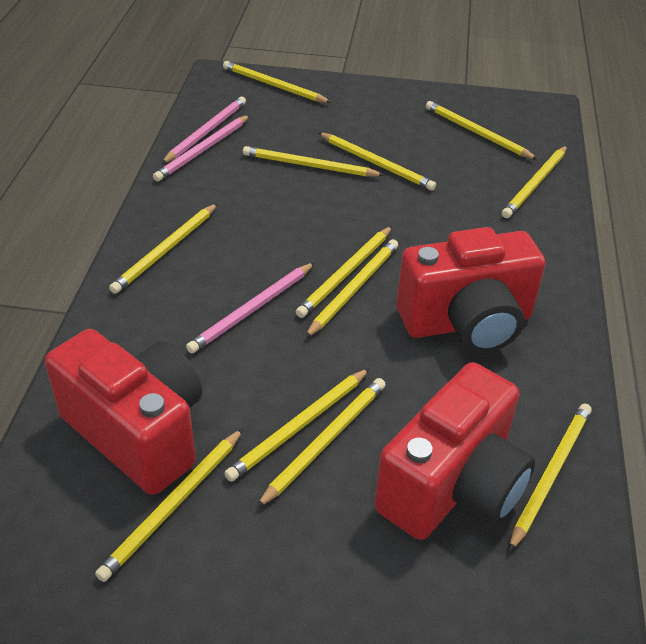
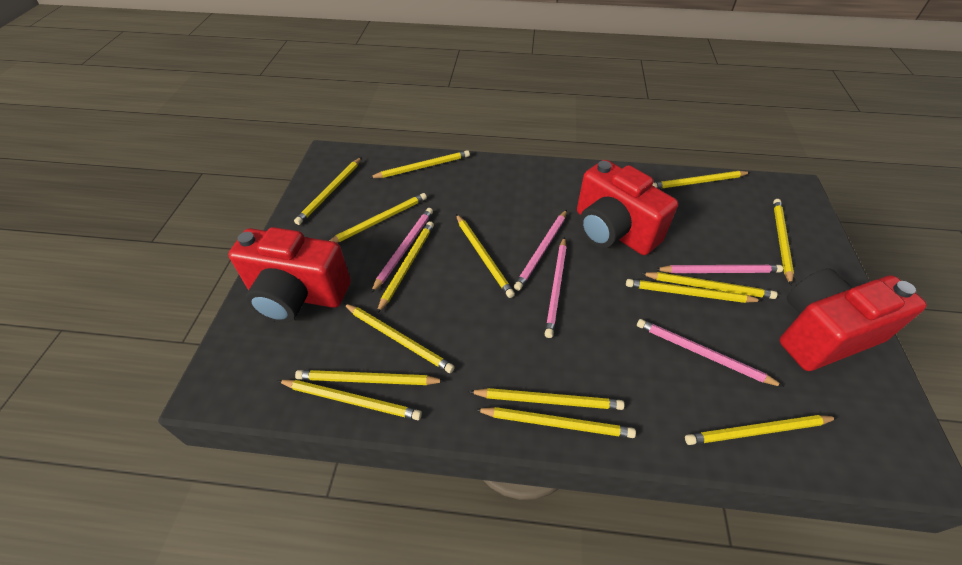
pink pencil: 3 -> 5
yellow pencil: 12 -> 15

